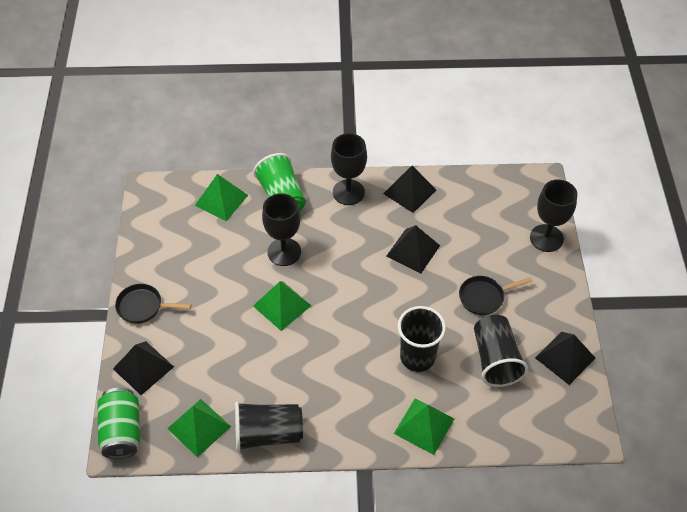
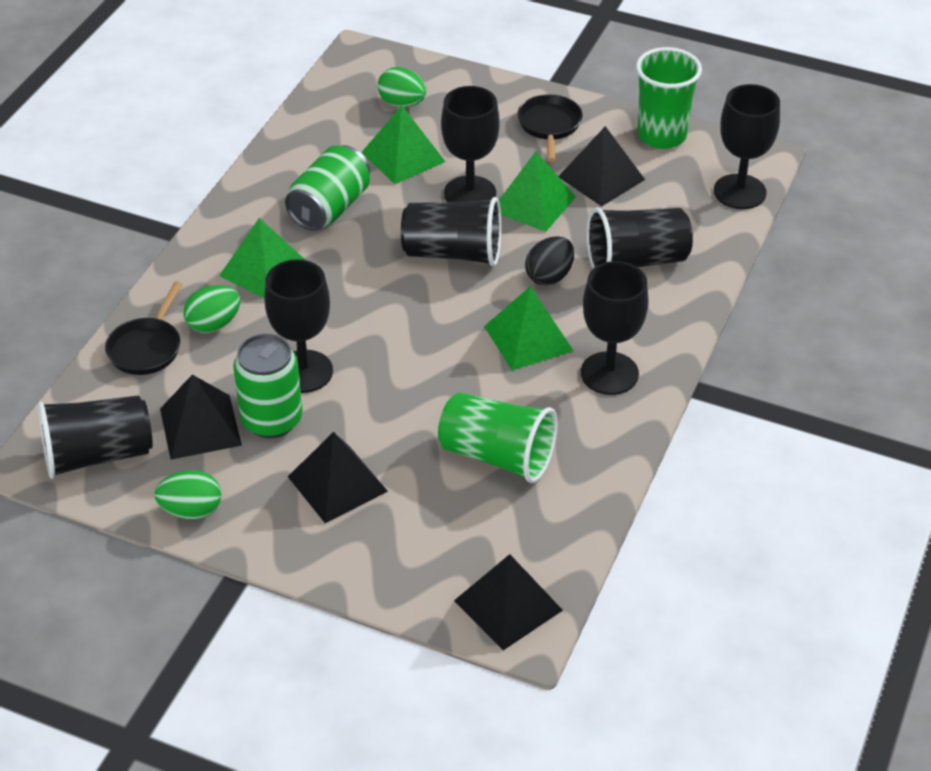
black egg: 0 -> 1
black goblet: 3 -> 4
green can: 1 -> 2
green cup: 1 -> 2
green egg: 0 -> 3

